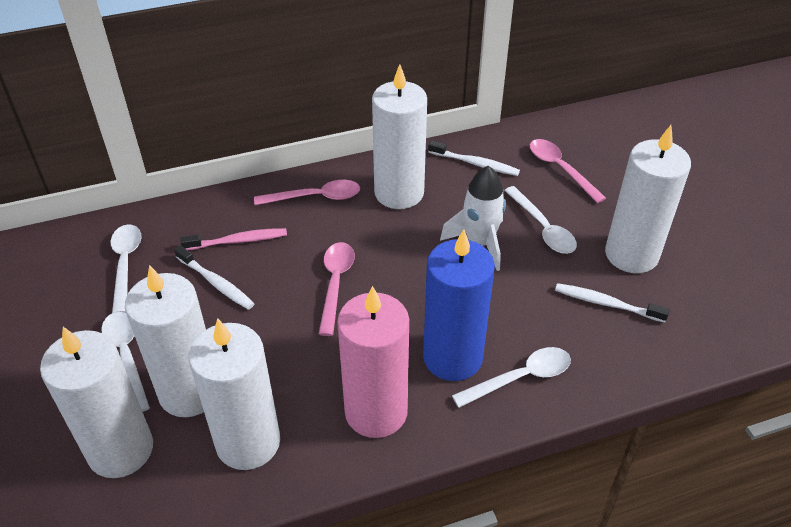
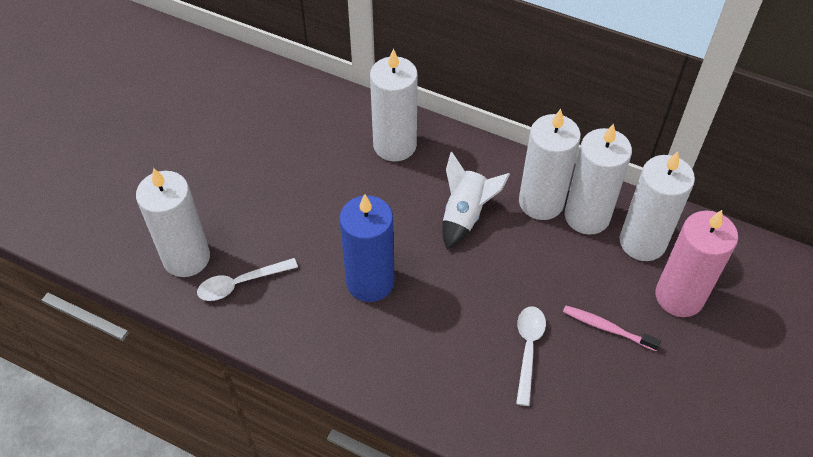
pink spoon: 3 -> 0
white spoon: 4 -> 2
white toothbrush: 3 -> 0

